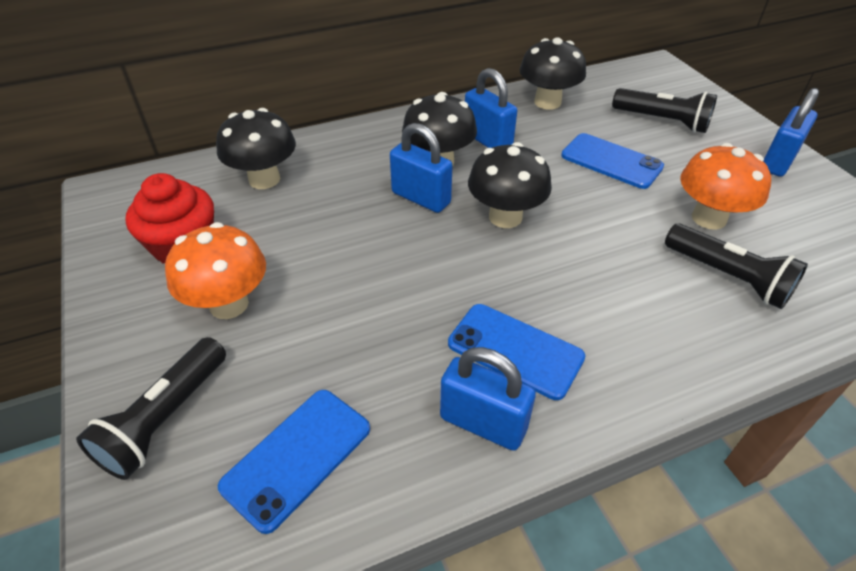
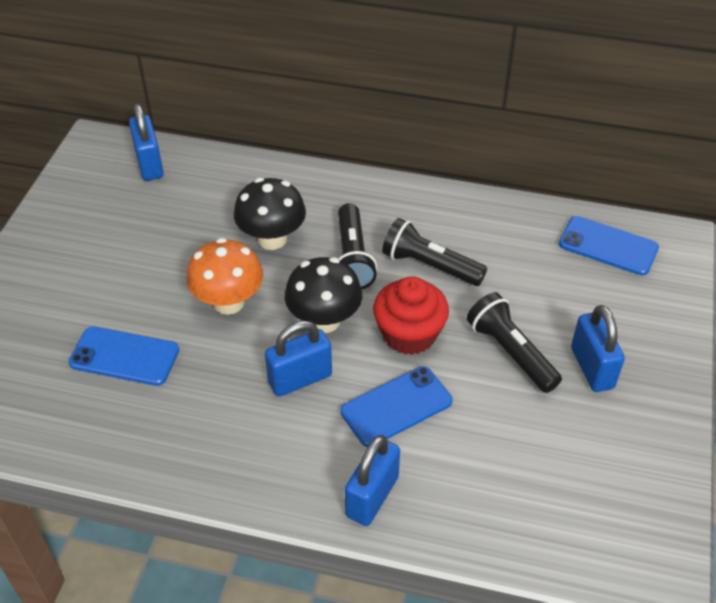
black mushroom: 4 -> 2
orange mushroom: 2 -> 1

